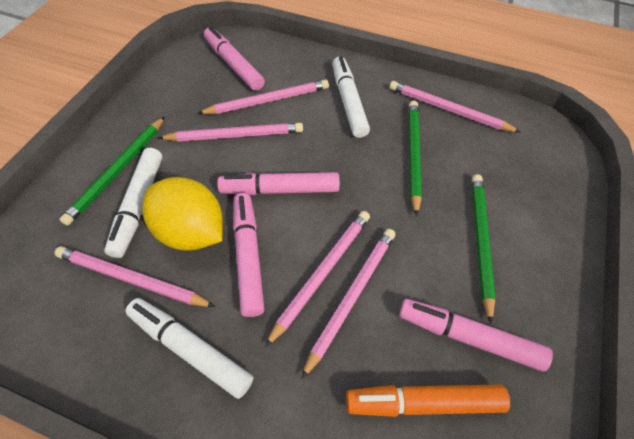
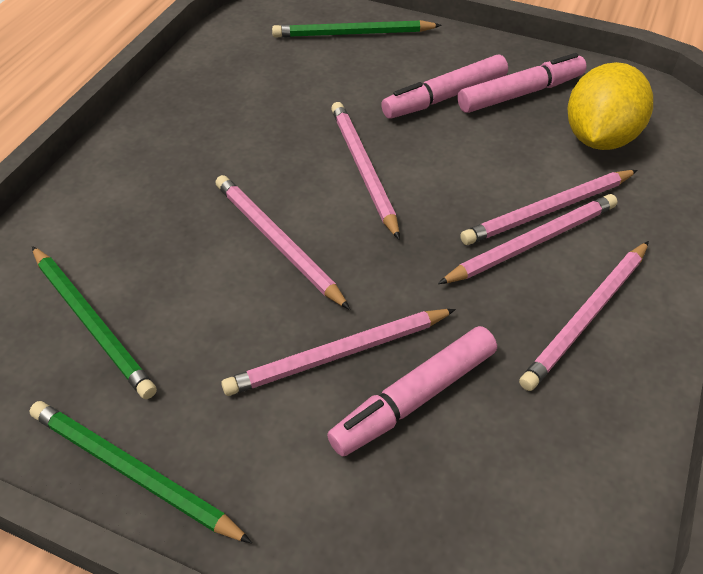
orange marker: 1 -> 0
pink marker: 4 -> 3
white marker: 3 -> 0

